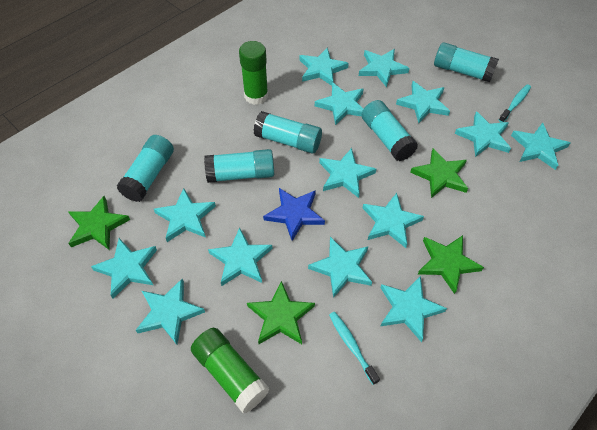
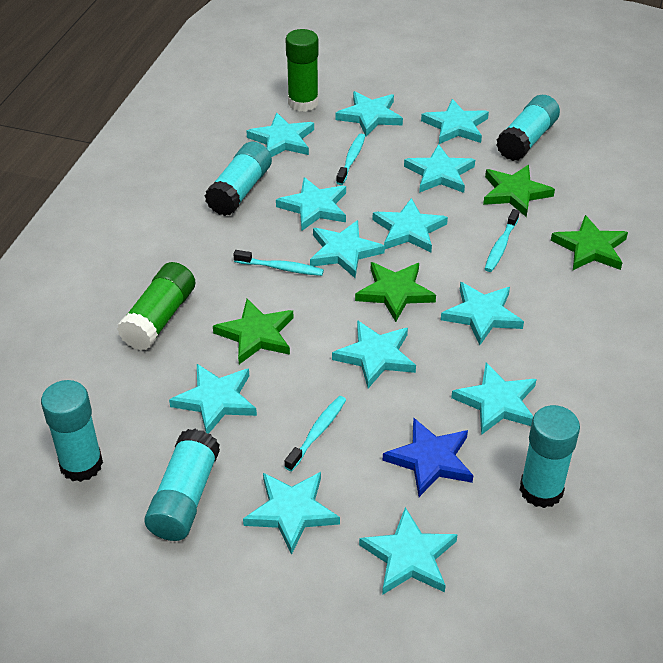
turquoise star: 14 -> 13
turquoise toothbrush: 2 -> 4

